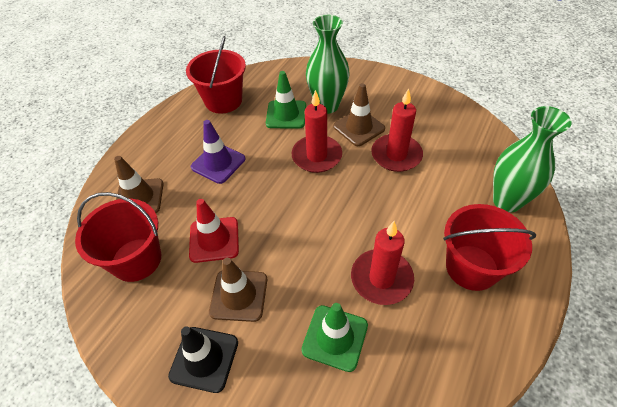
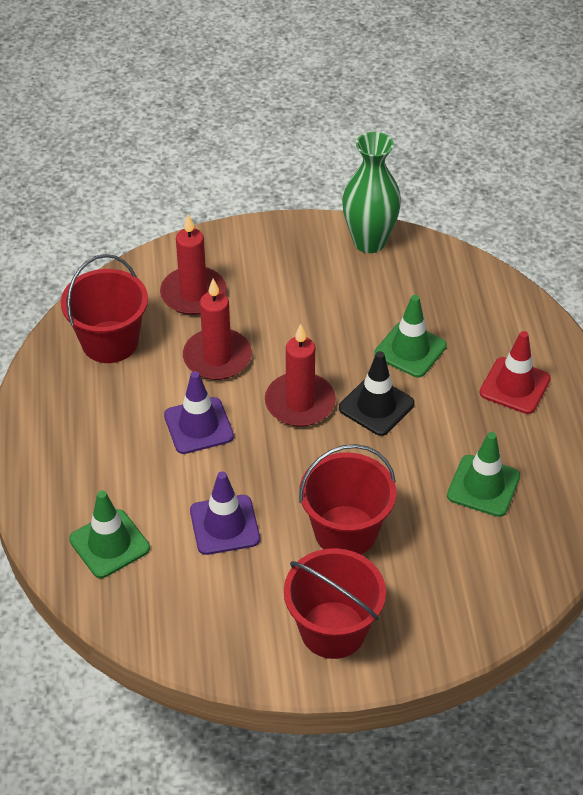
brown traffic cone: 3 -> 0
green traffic cone: 2 -> 3
green vase: 2 -> 1
purple traffic cone: 1 -> 2

